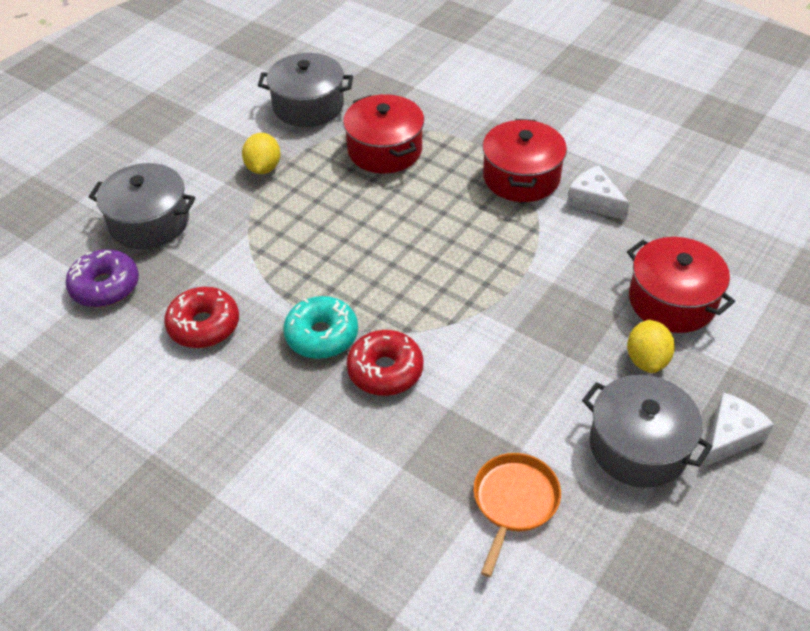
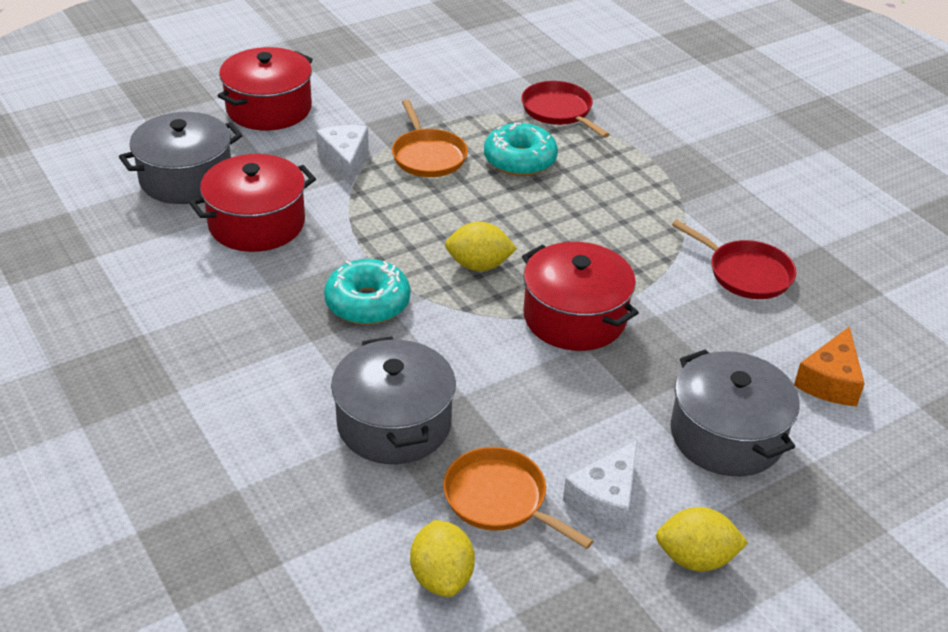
orange cheese: 0 -> 1
orange pan: 1 -> 2
purple donut: 1 -> 0
red donut: 2 -> 0
red pan: 0 -> 2
turquoise donut: 1 -> 2
yellow lemon: 2 -> 3

